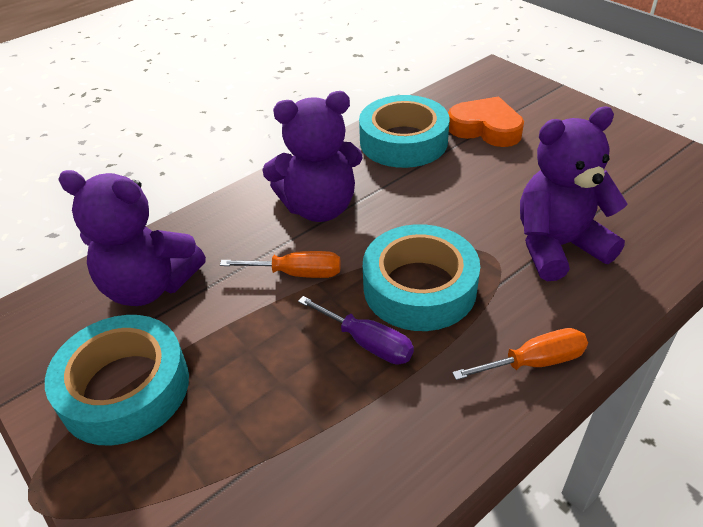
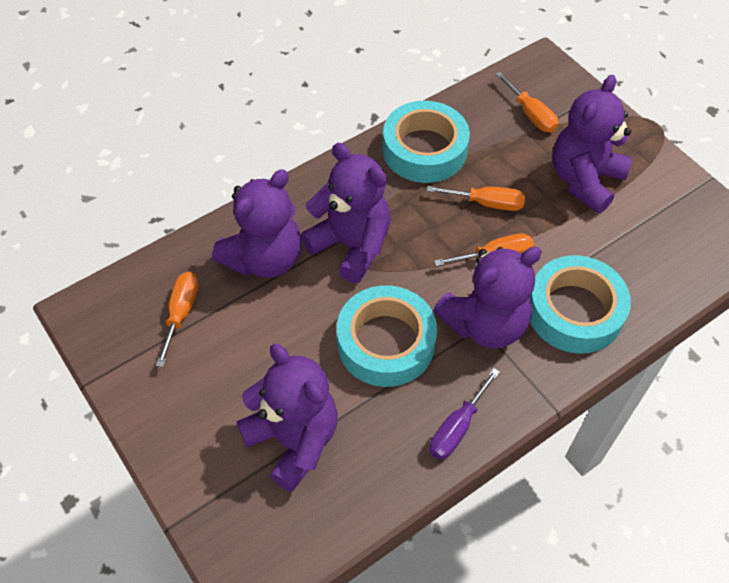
orange heart: 1 -> 0
orange screwdriver: 2 -> 4
purple teddy bear: 3 -> 5

